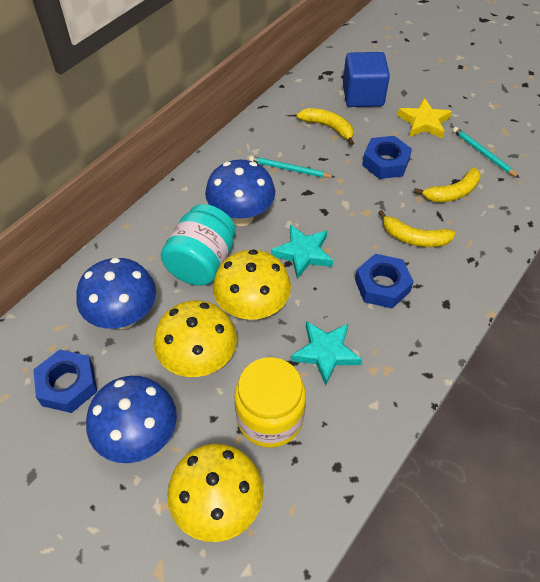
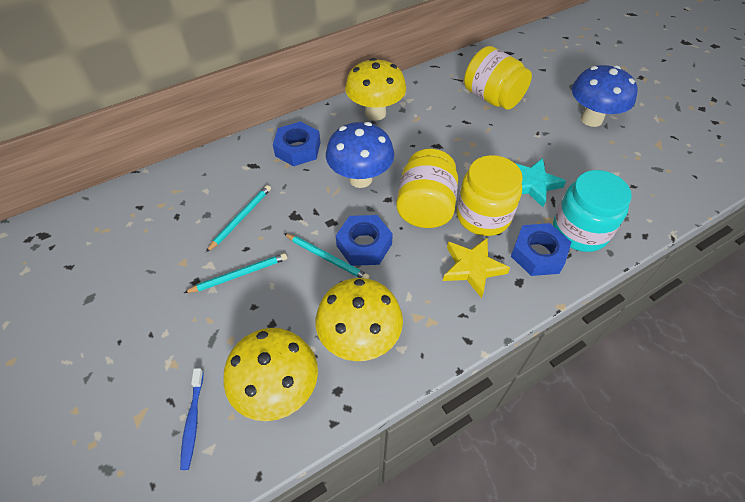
blue cube: 1 -> 0
blue mushroom: 3 -> 2
blue toothbrush: 0 -> 1
turquoise pencil: 2 -> 3
turquoise star: 2 -> 1
yellow banana: 3 -> 0
yellow jar: 1 -> 3

